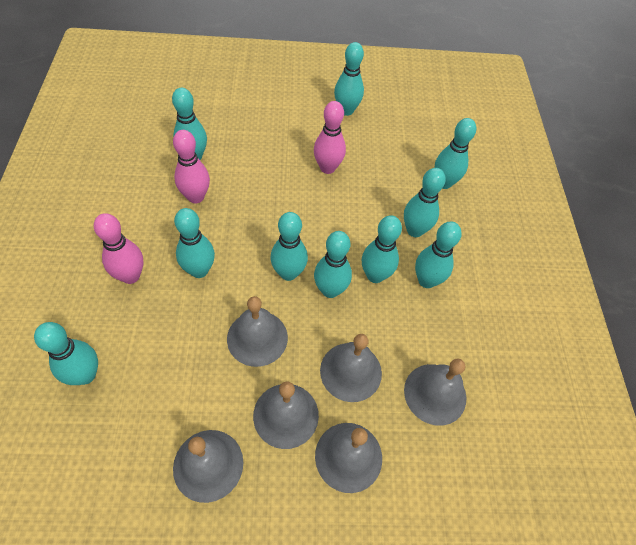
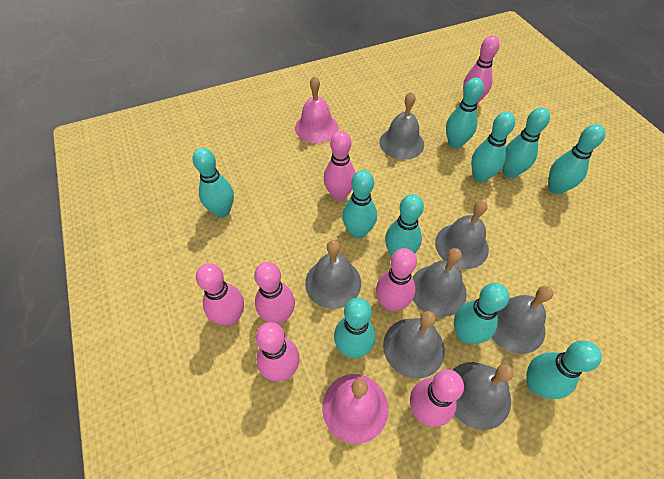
grey bell: 6 -> 7
pink bell: 0 -> 2
pink bowling pin: 3 -> 7

